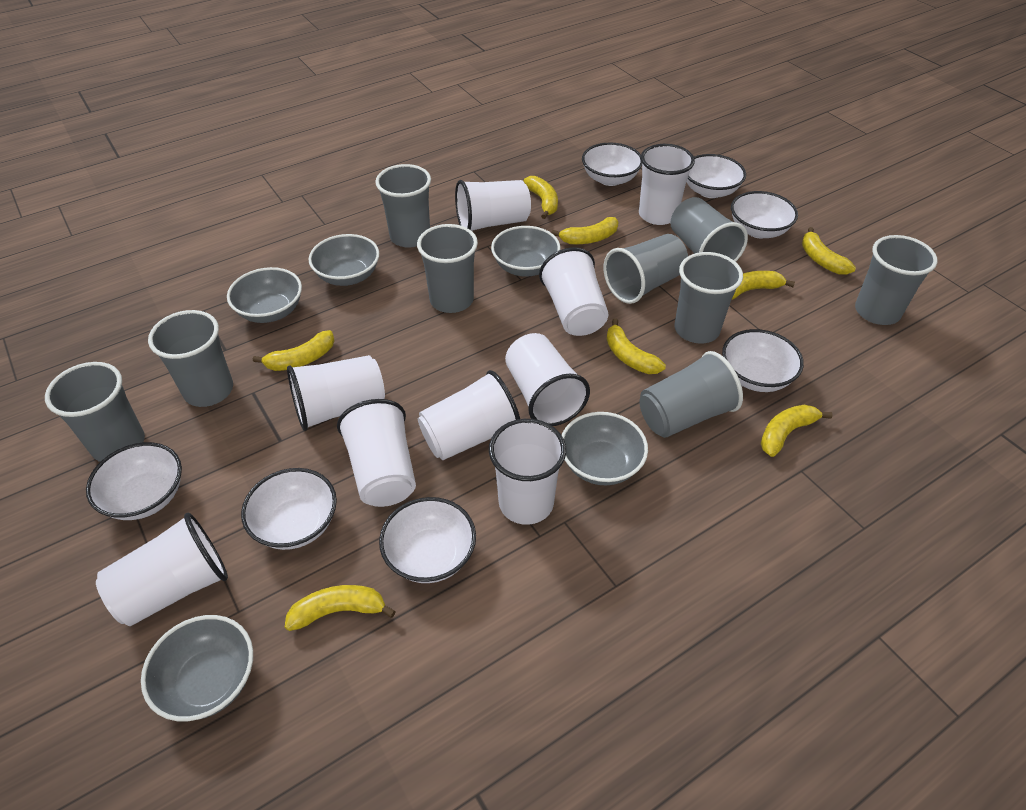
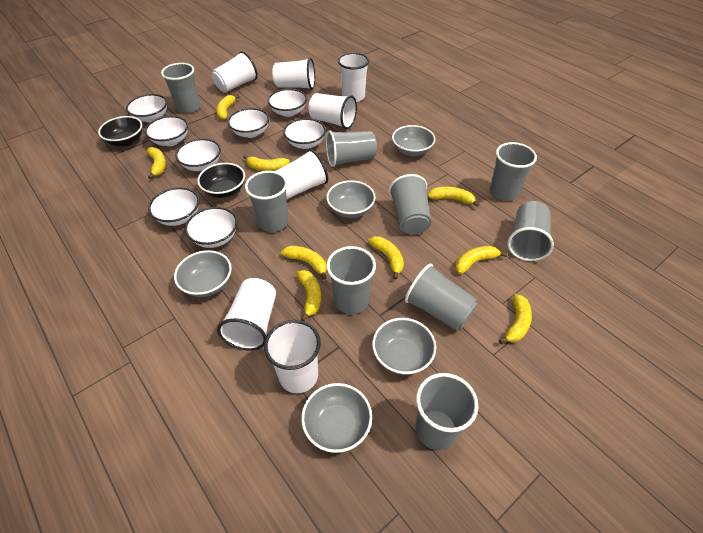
black bowl: 0 -> 2
white bowl: 7 -> 8
white cup: 9 -> 7
yellow banana: 8 -> 9

